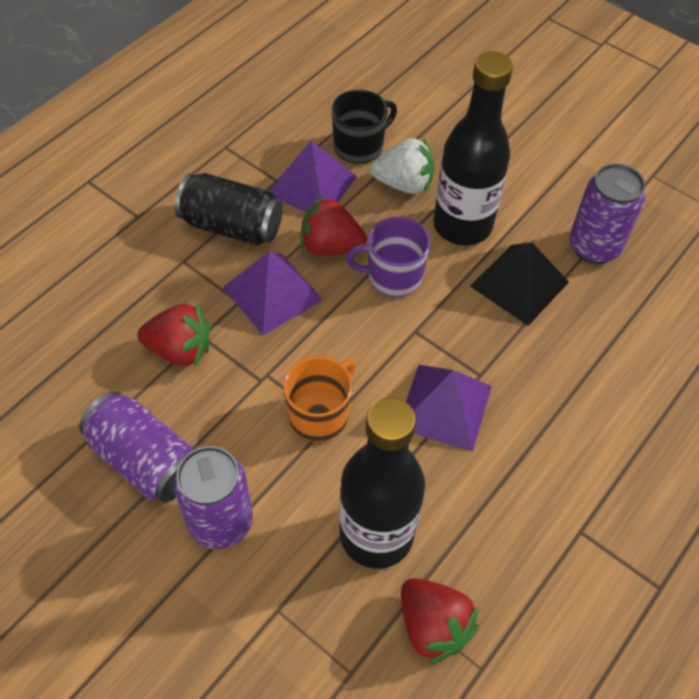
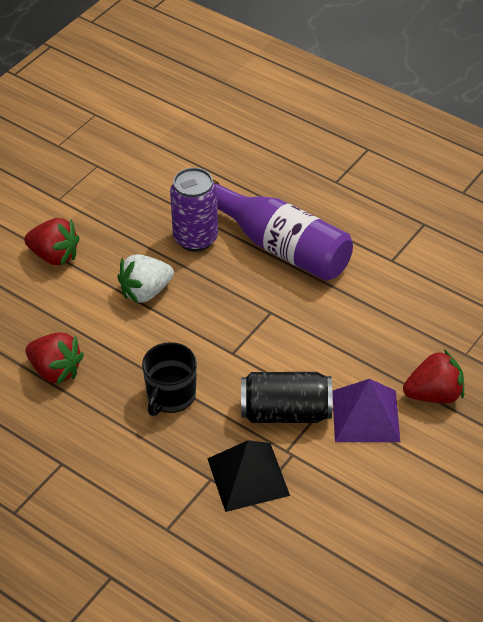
black bottle: 2 -> 0
orange mug: 1 -> 0
purple bottle: 0 -> 1
purple can: 3 -> 1
purple mug: 1 -> 0
purple pyramid: 3 -> 1

